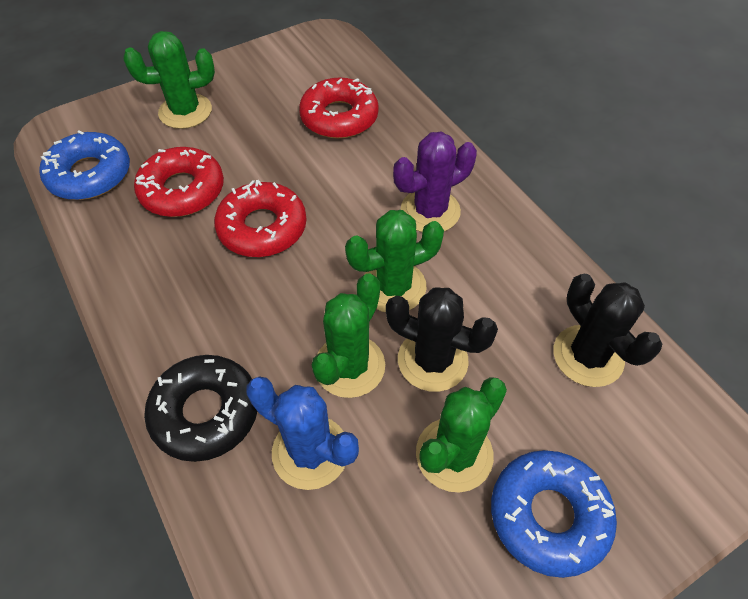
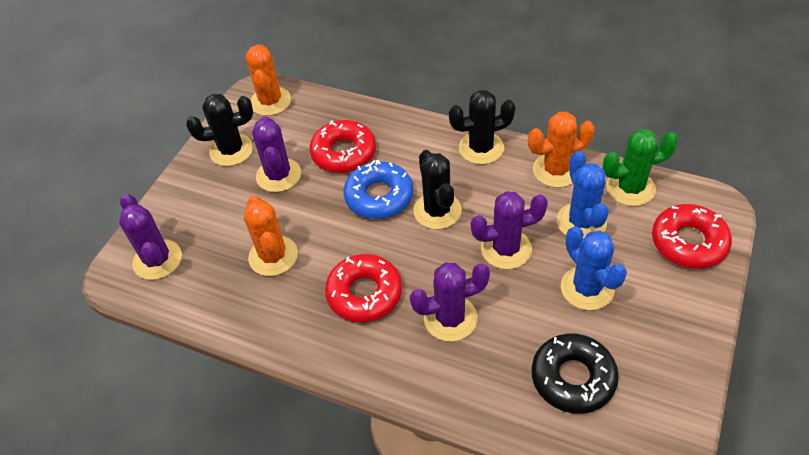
black cactus: 2 -> 3
blue cactus: 1 -> 2
blue donut: 2 -> 1
green cactus: 4 -> 1
orange cactus: 0 -> 3
purple cactus: 1 -> 4

